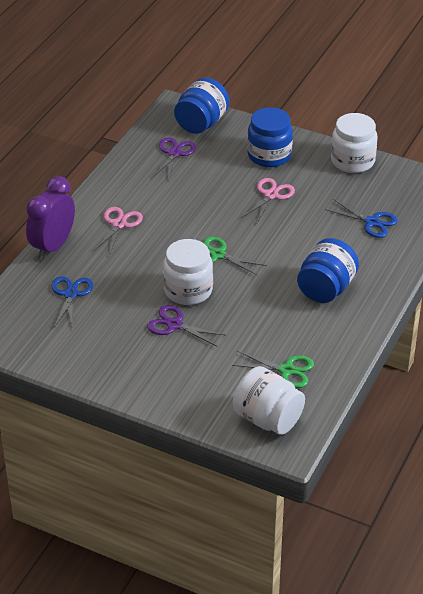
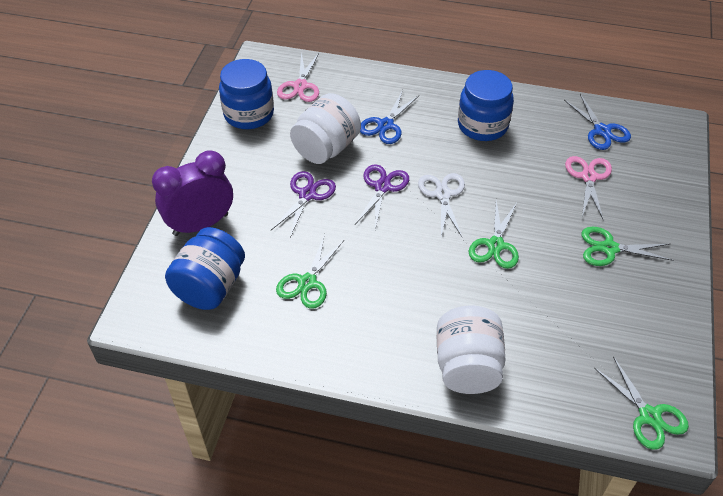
green scissors: 2 -> 4
white jar: 3 -> 2
white scissors: 0 -> 1

